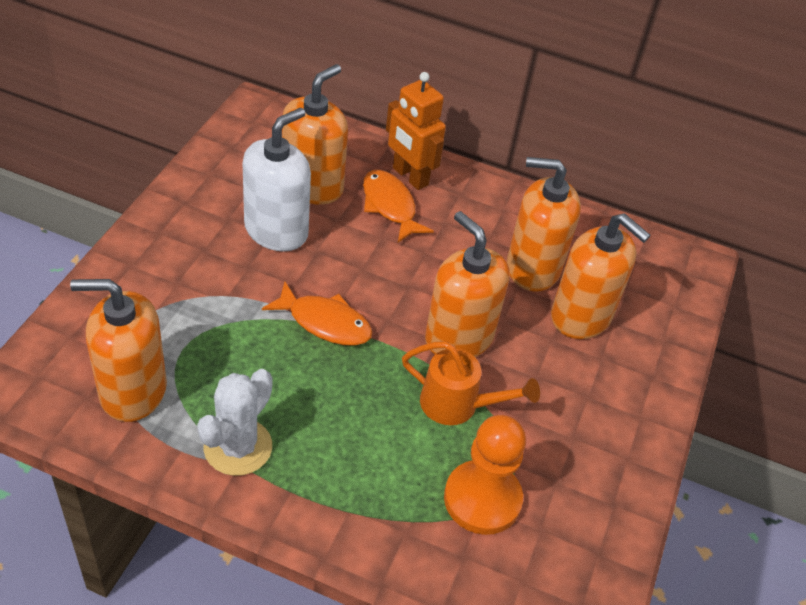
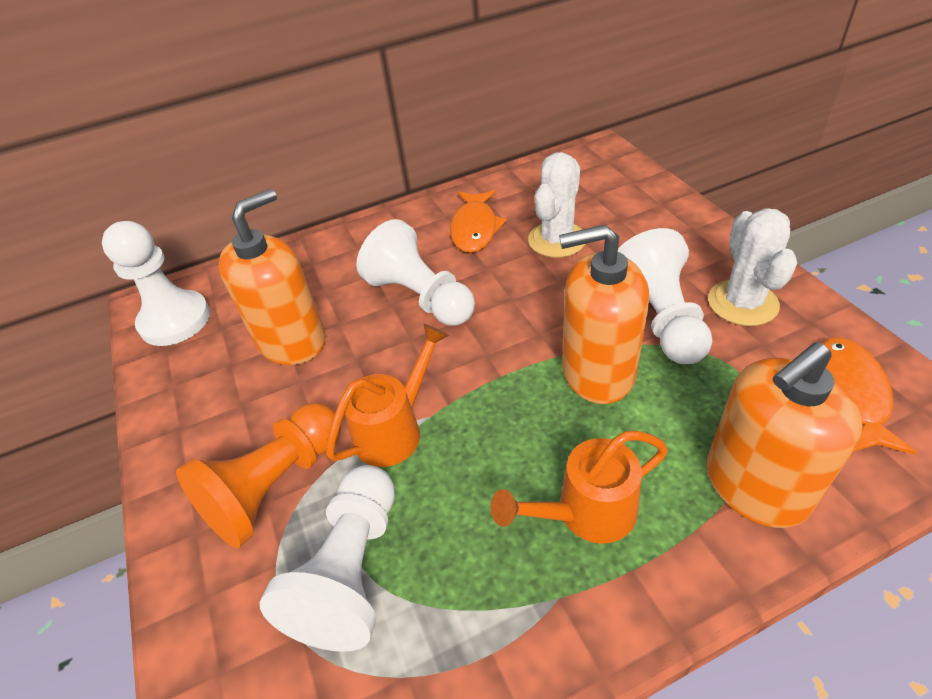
orange robot: 1 -> 0
orange soap dispenser: 5 -> 3
orange watering can: 1 -> 2
white cactus: 1 -> 2
white pawn: 0 -> 4
white soap dispenser: 1 -> 0

